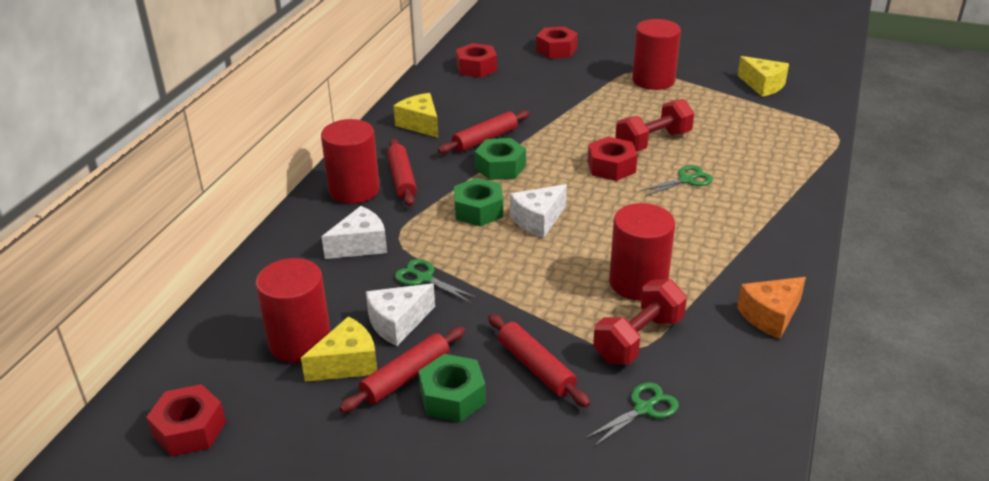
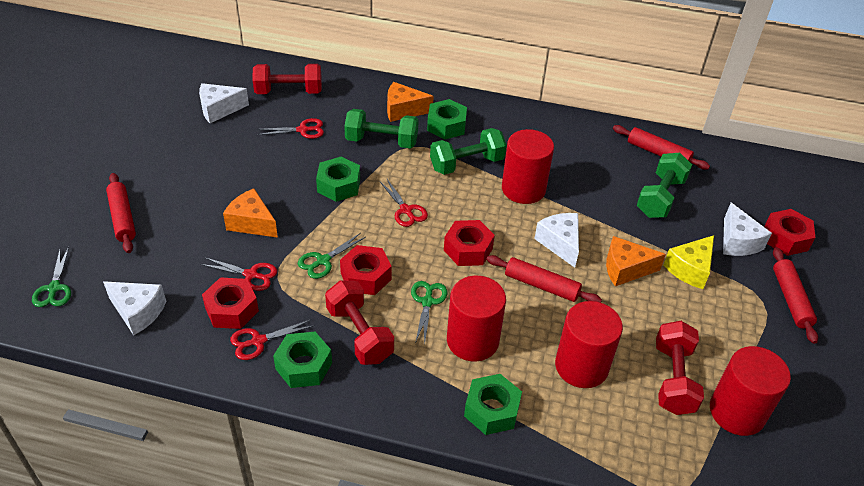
green dumbbell: 0 -> 3
green nut: 3 -> 4
orange cheese: 1 -> 3
red dumbbell: 2 -> 3
red scissors: 0 -> 4
white cheese: 3 -> 4
yellow cheese: 3 -> 1

